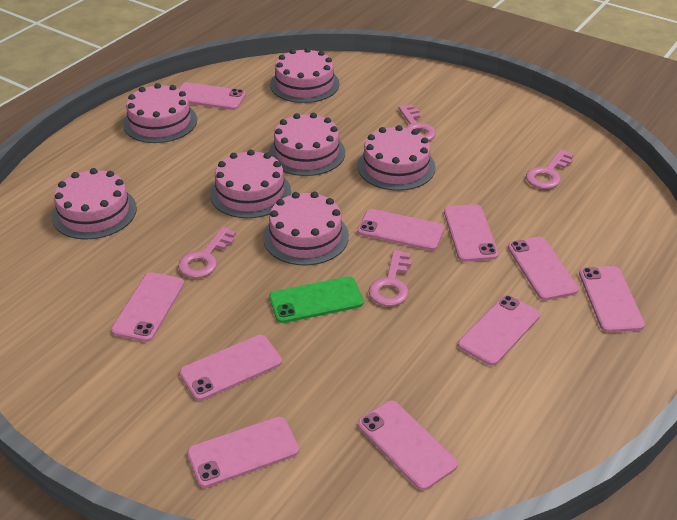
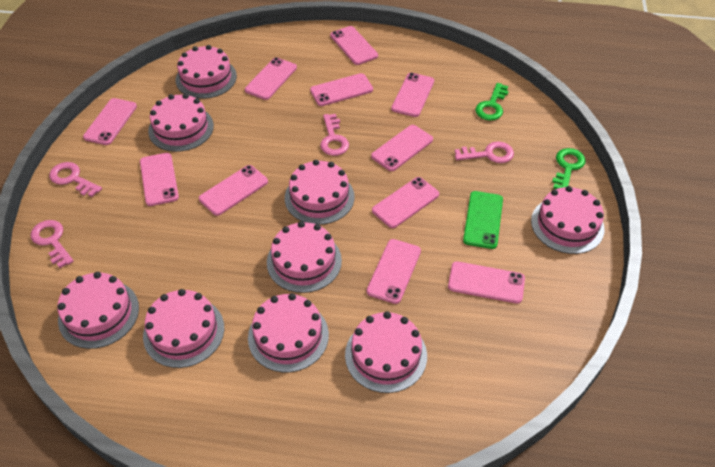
green key: 0 -> 2
pink cake: 7 -> 9
pink phone: 10 -> 11

